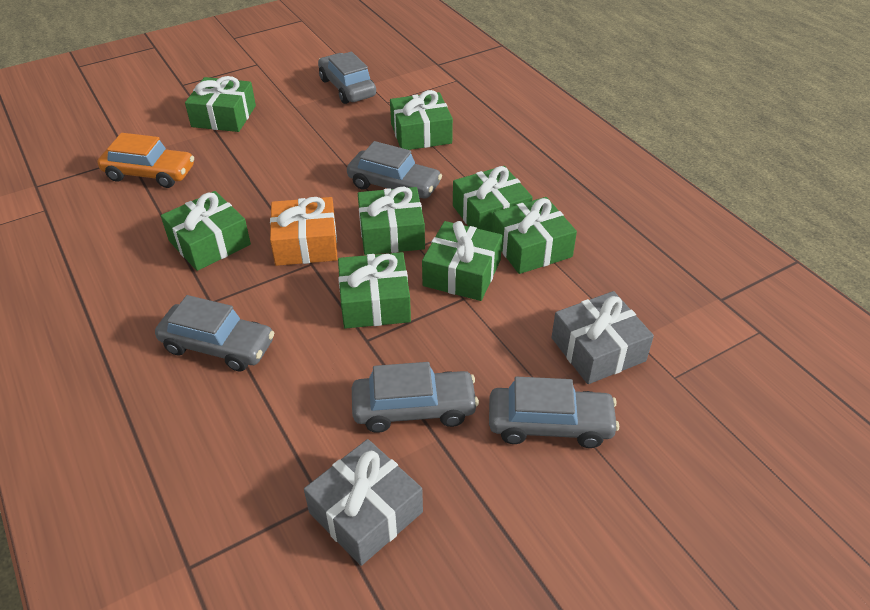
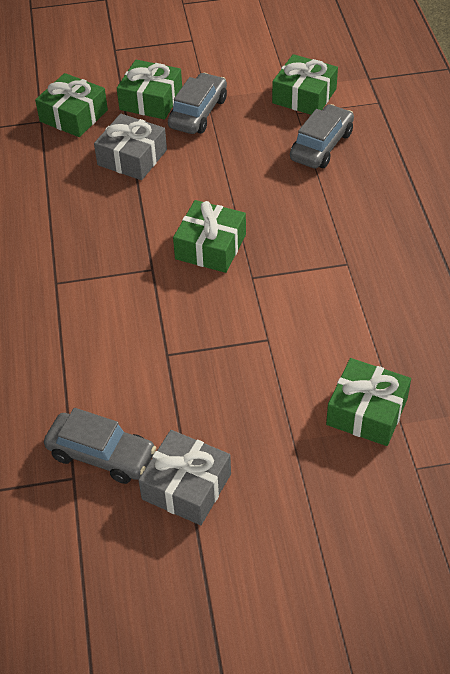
green gift: 8 -> 5
grey car: 5 -> 3
orange car: 1 -> 0
orange gift: 1 -> 0

